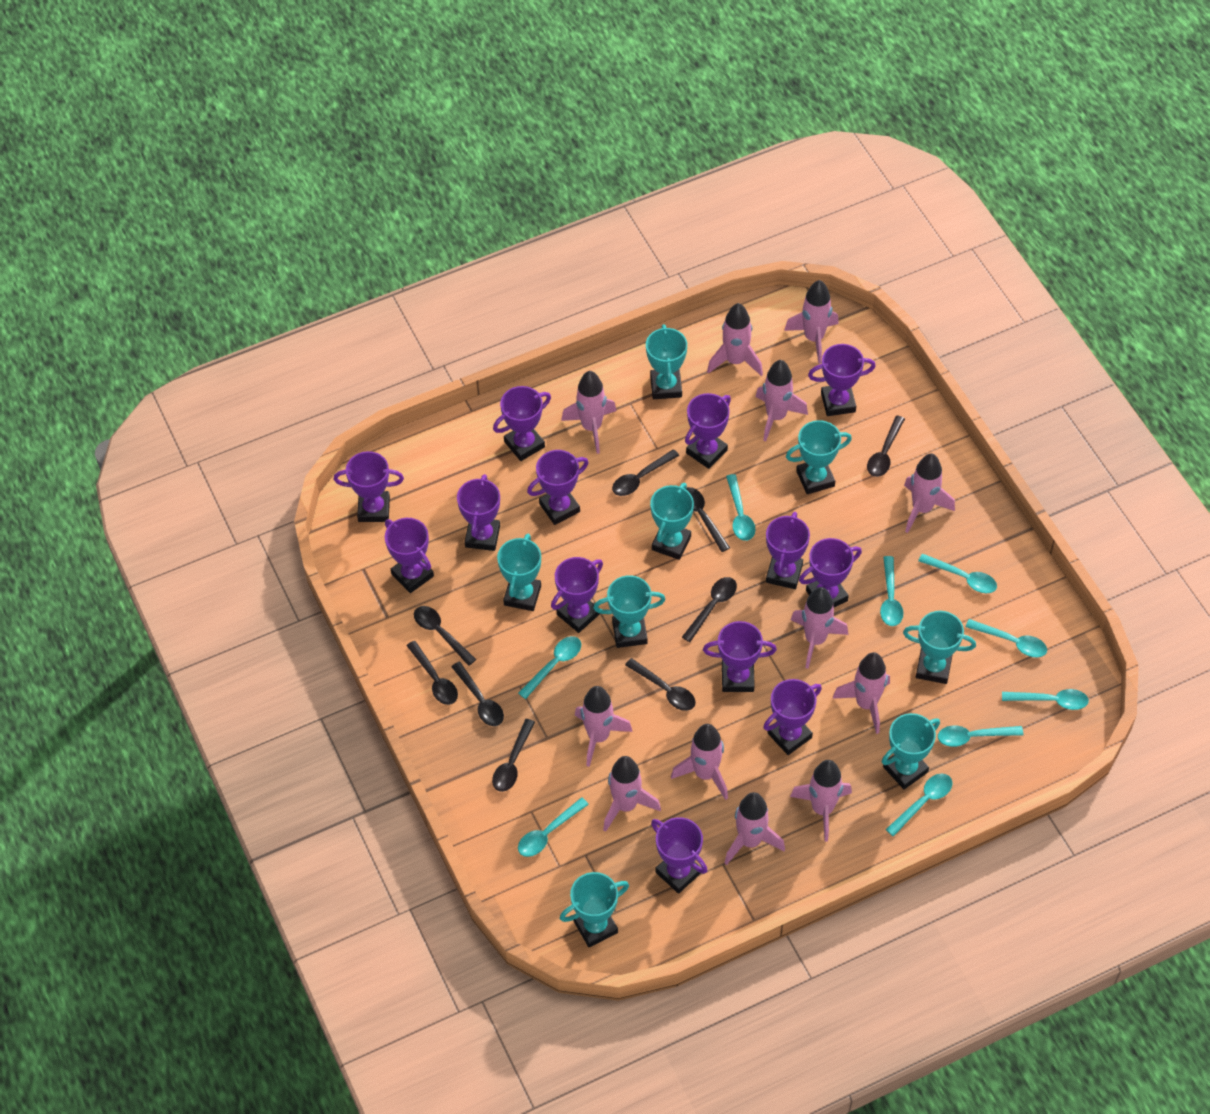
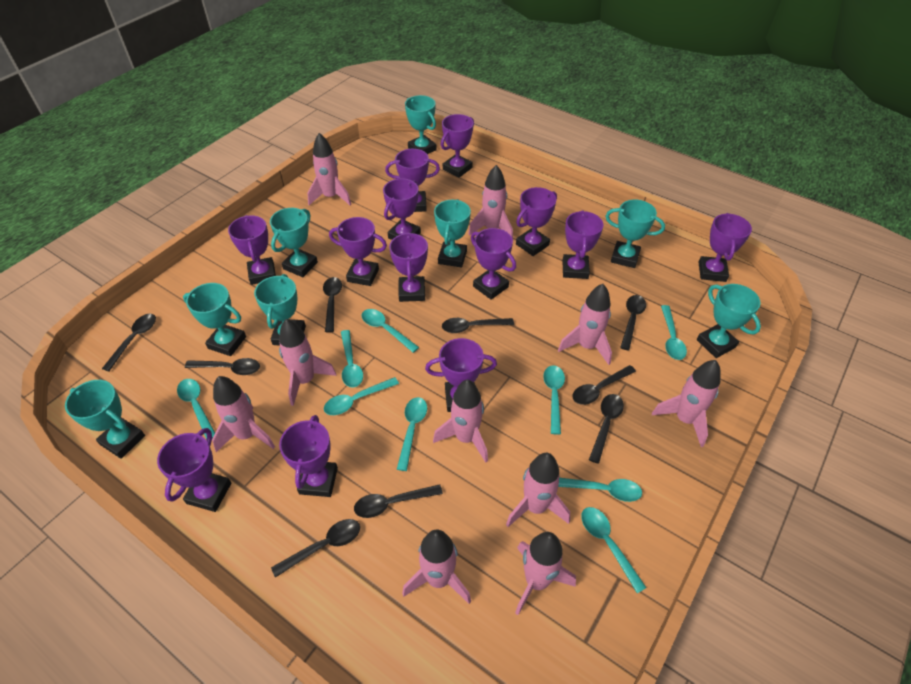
pink rocket: 12 -> 10

